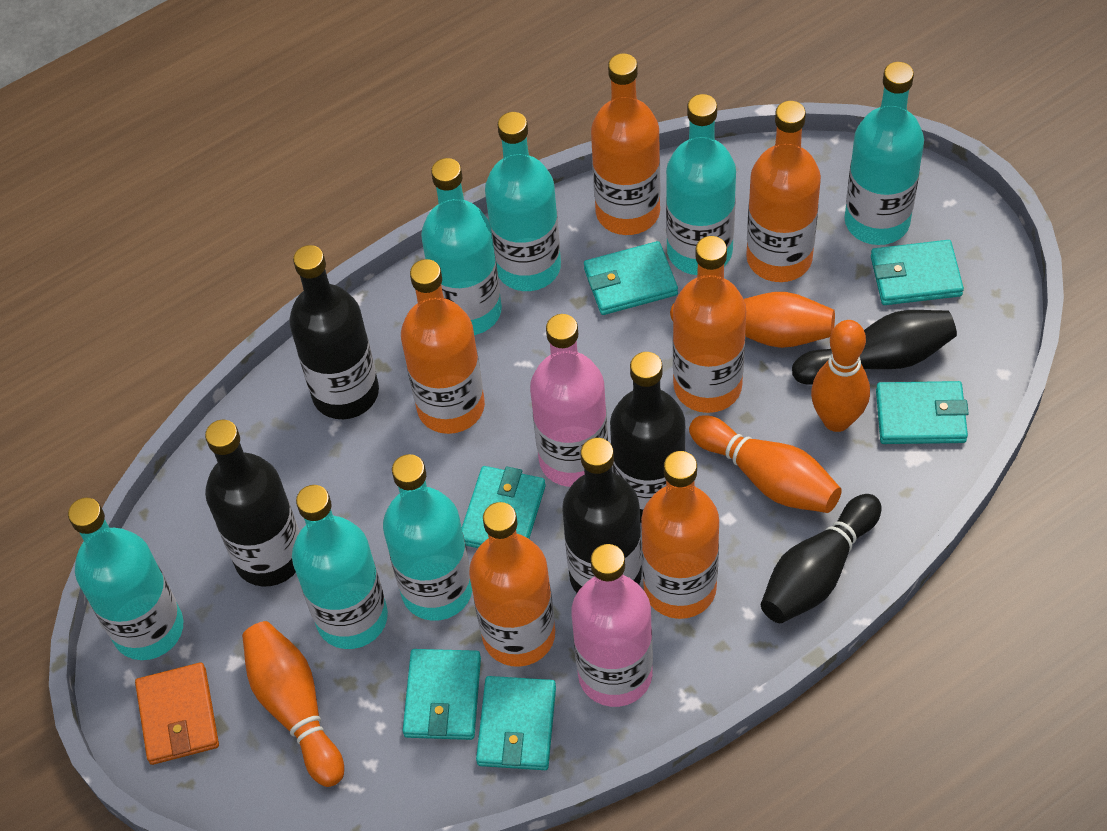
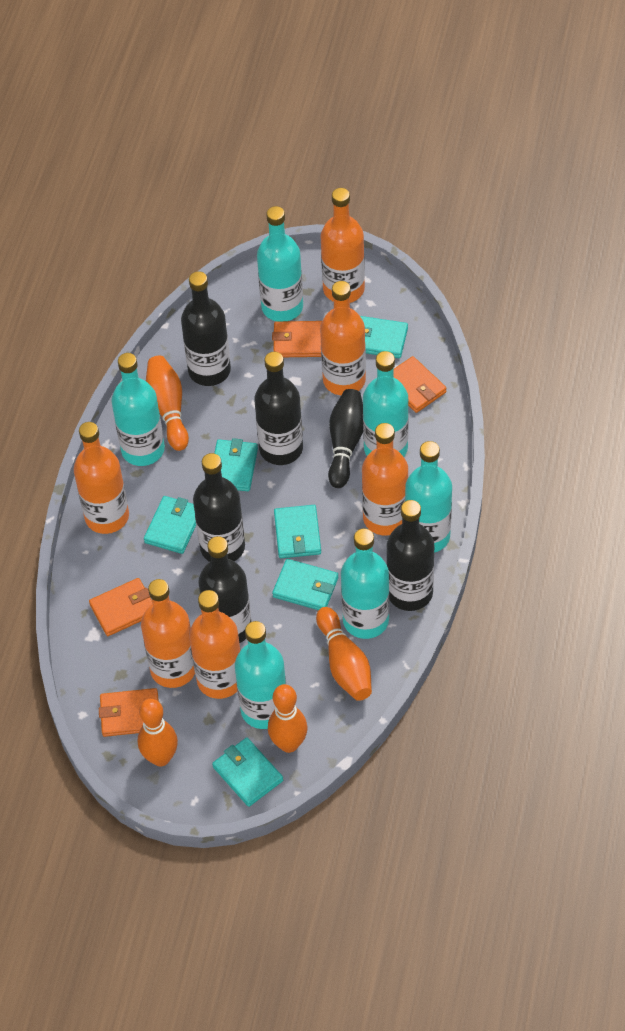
black bottle: 4 -> 5
black bowling pin: 2 -> 1
orange wallet: 1 -> 4
pink bottle: 2 -> 0
turquoise bottle: 7 -> 6

